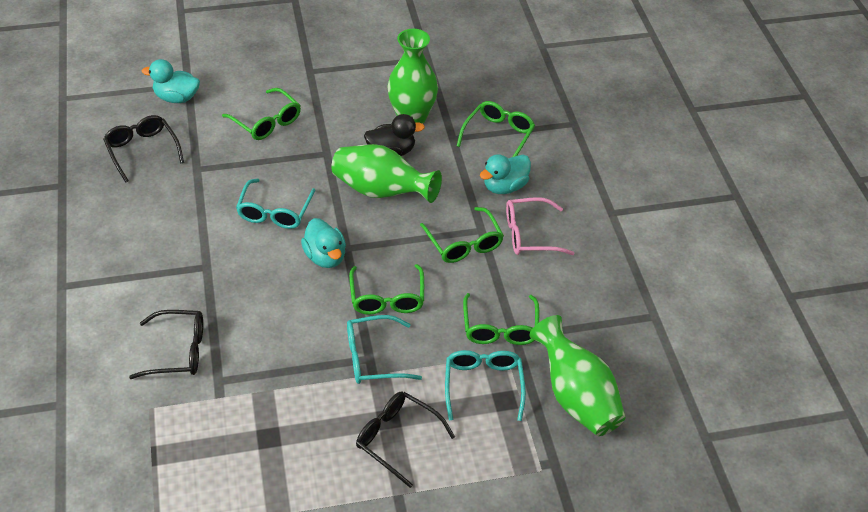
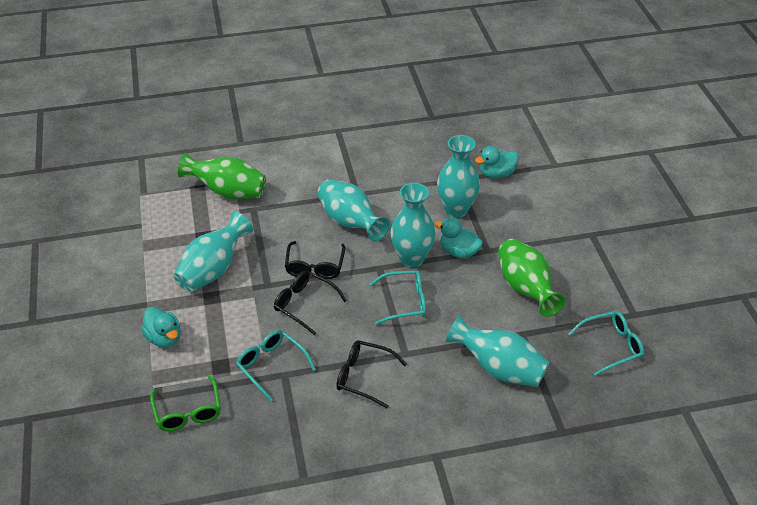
black duck: 1 -> 0
green glasses: 5 -> 1
green vase: 3 -> 2
pink glasses: 1 -> 0
turquoise vase: 0 -> 5

